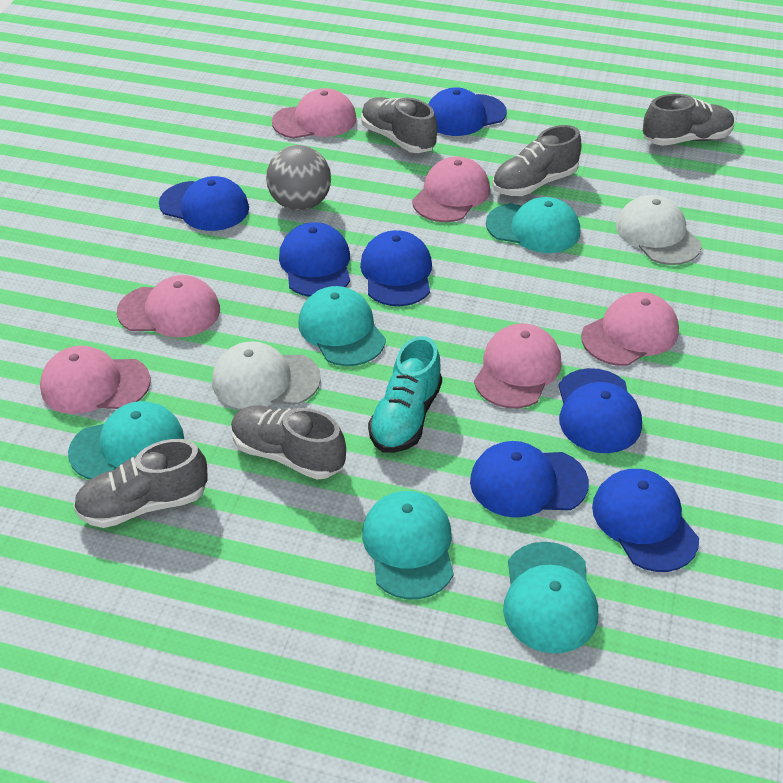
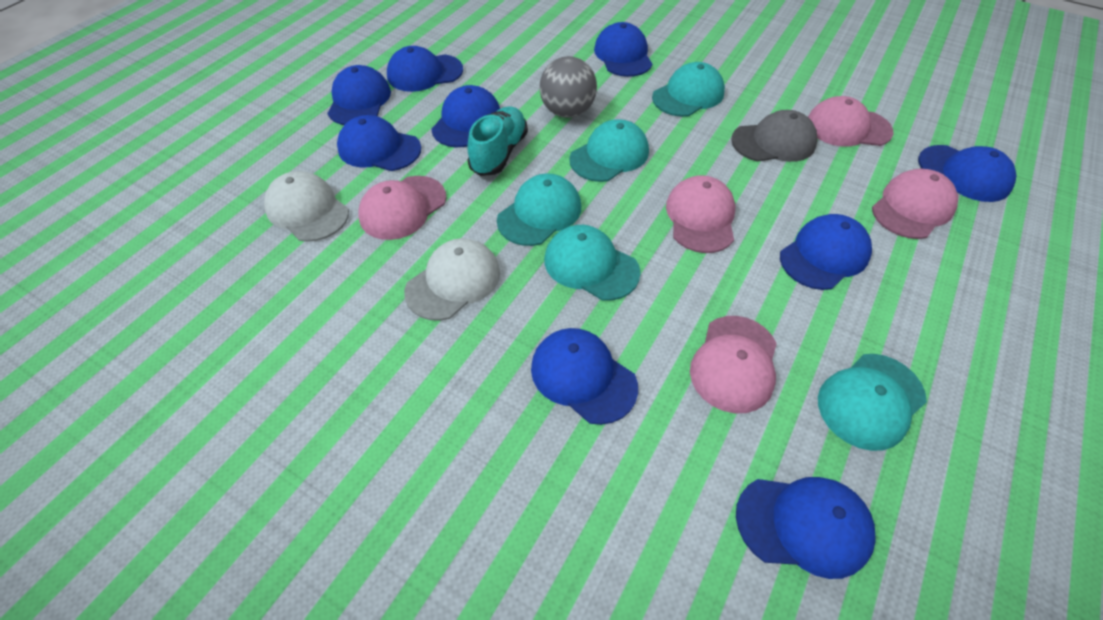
blue cap: 7 -> 9
grey cap: 0 -> 1
grey shoe: 5 -> 0
pink cap: 6 -> 5

